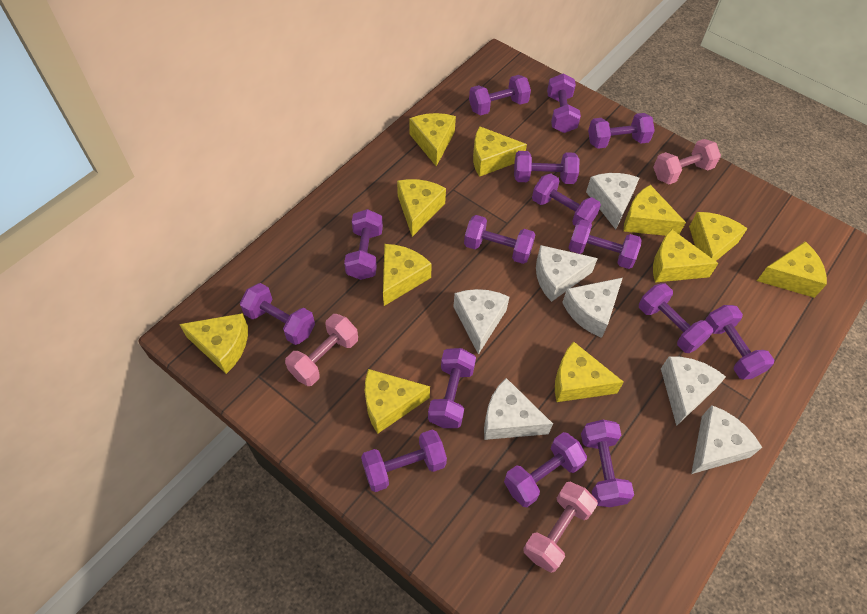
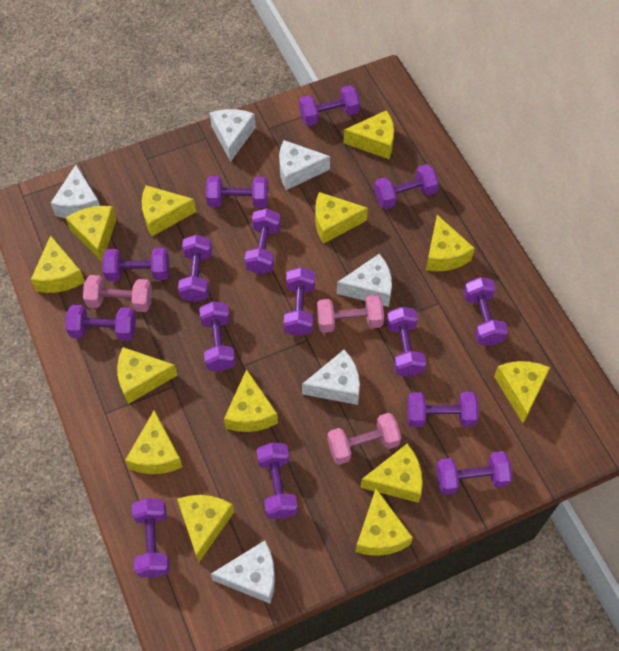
white cheese: 7 -> 6
yellow cheese: 11 -> 13

